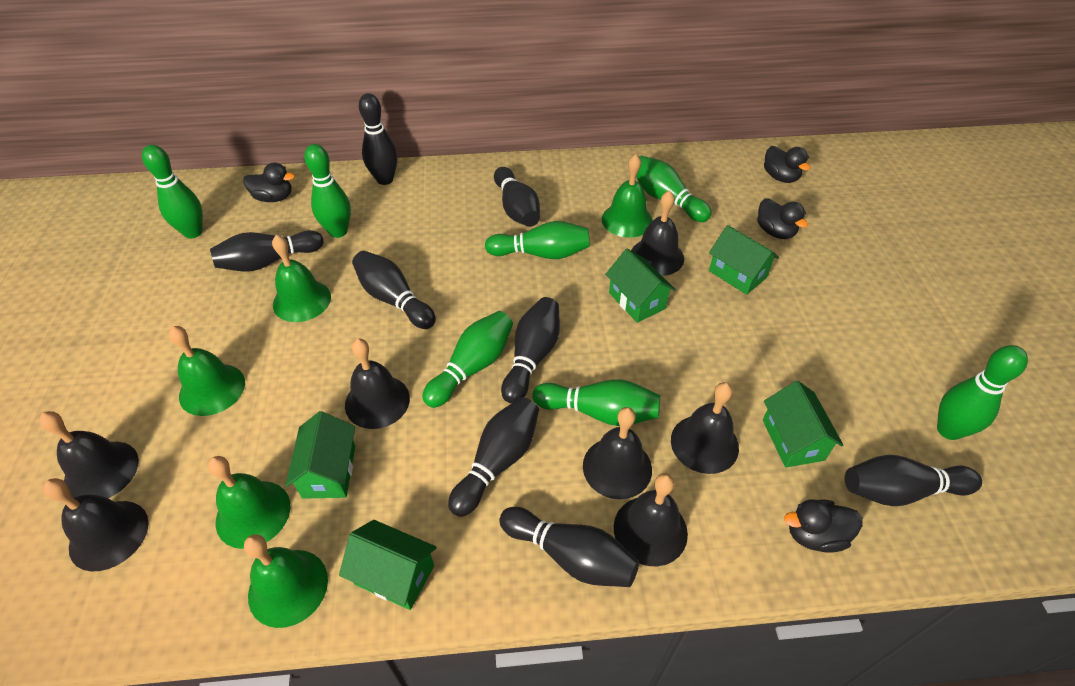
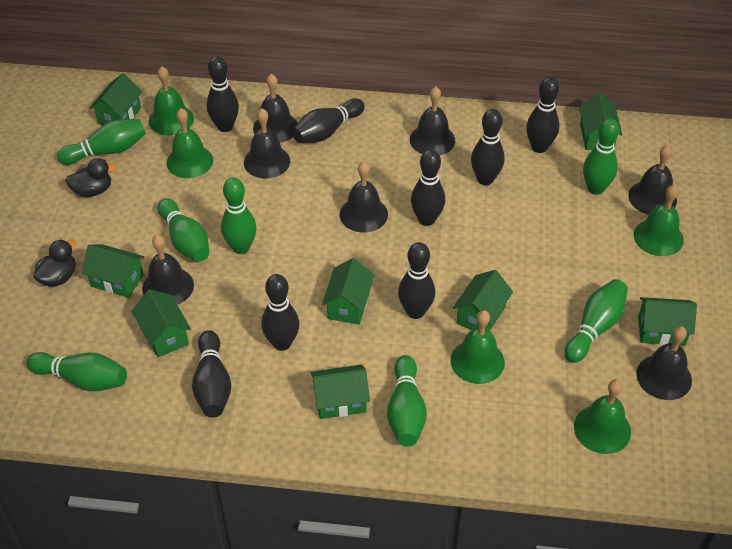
black duck: 4 -> 2
green house: 5 -> 8

